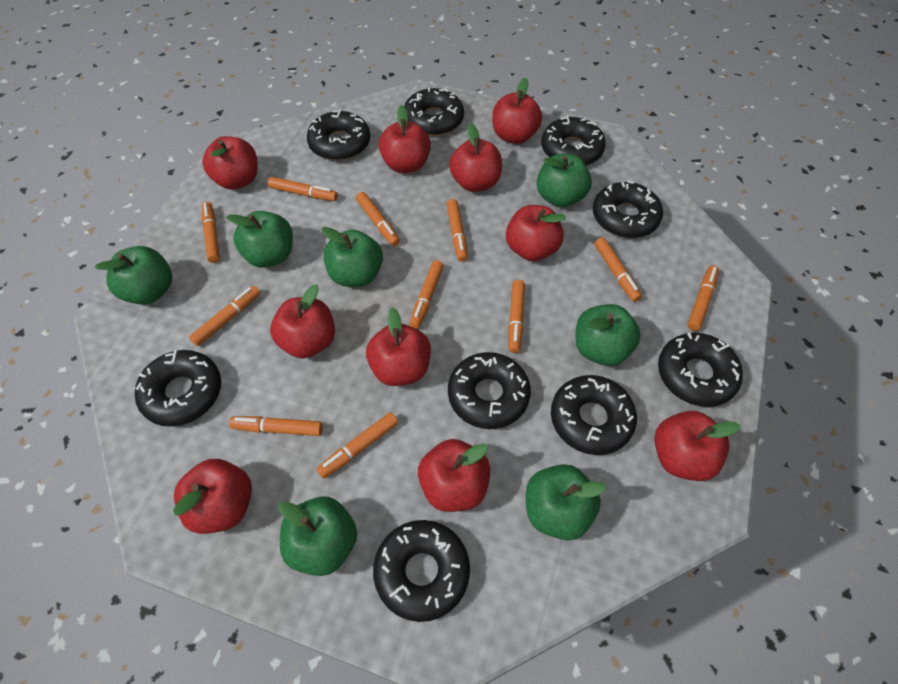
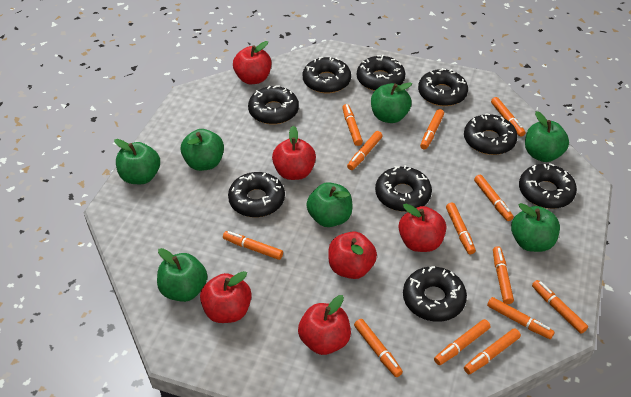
orange marker: 11 -> 13
red apple: 10 -> 6

